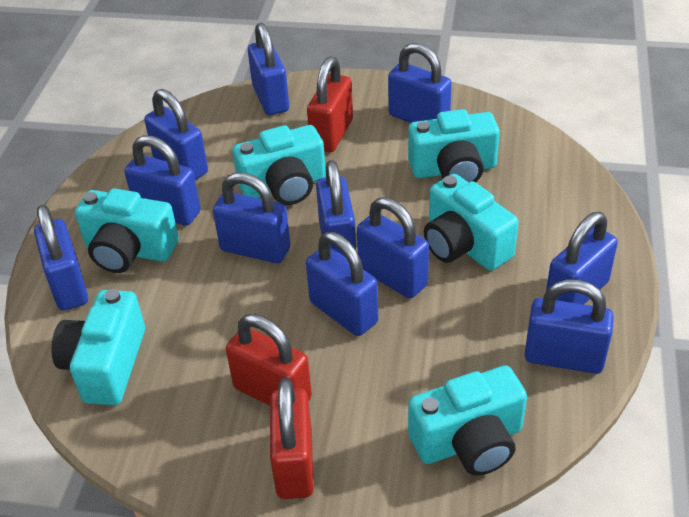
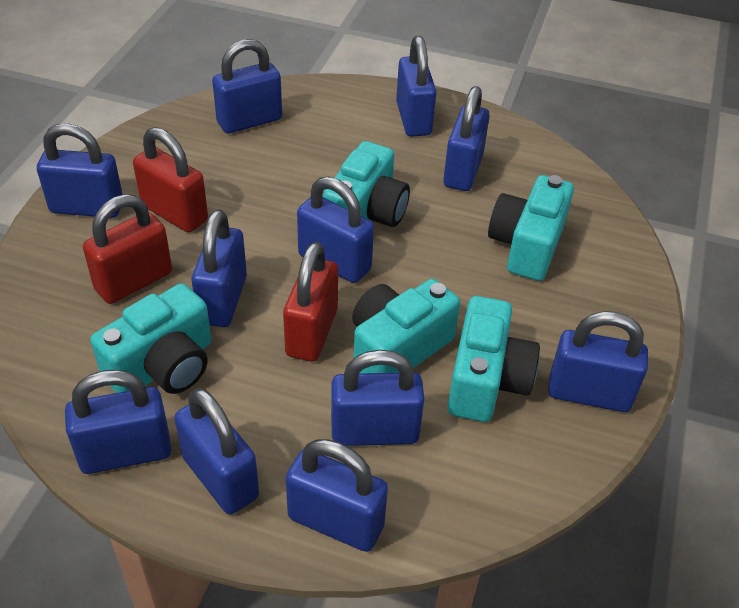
turquoise camera: 6 -> 5

